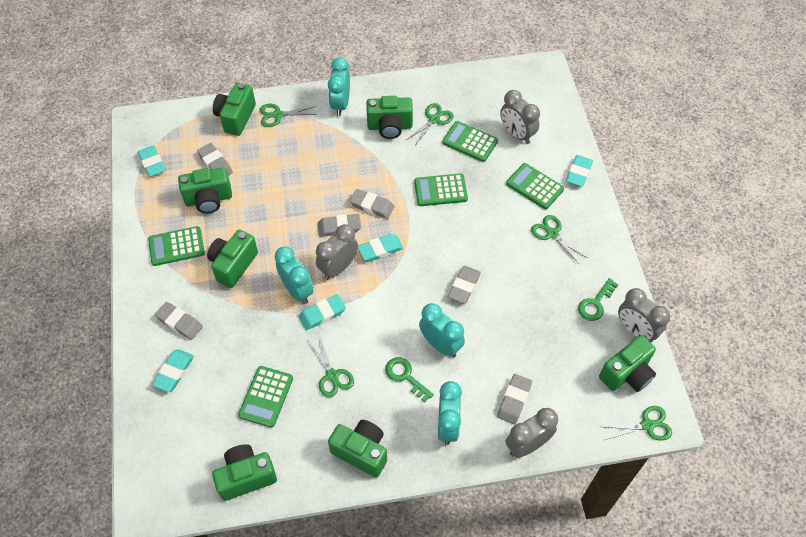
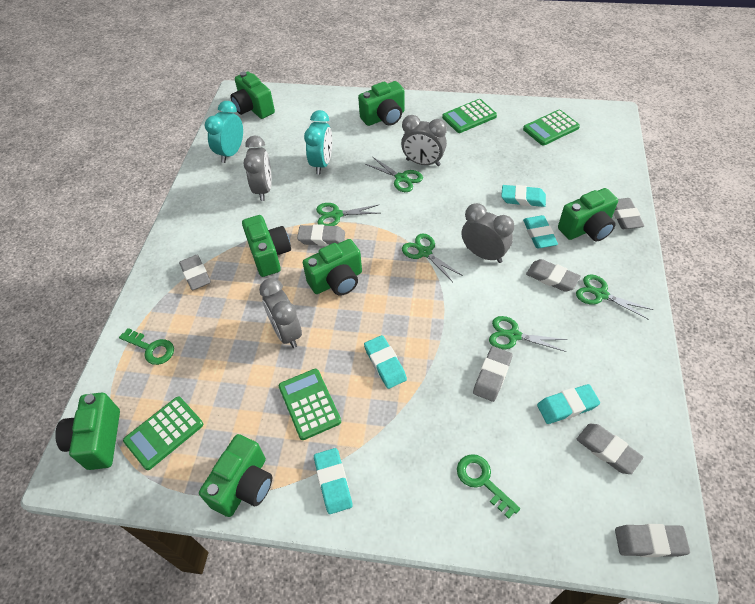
green calculator: 5 -> 4
grey eraser: 6 -> 7
turquoise clock: 4 -> 2

